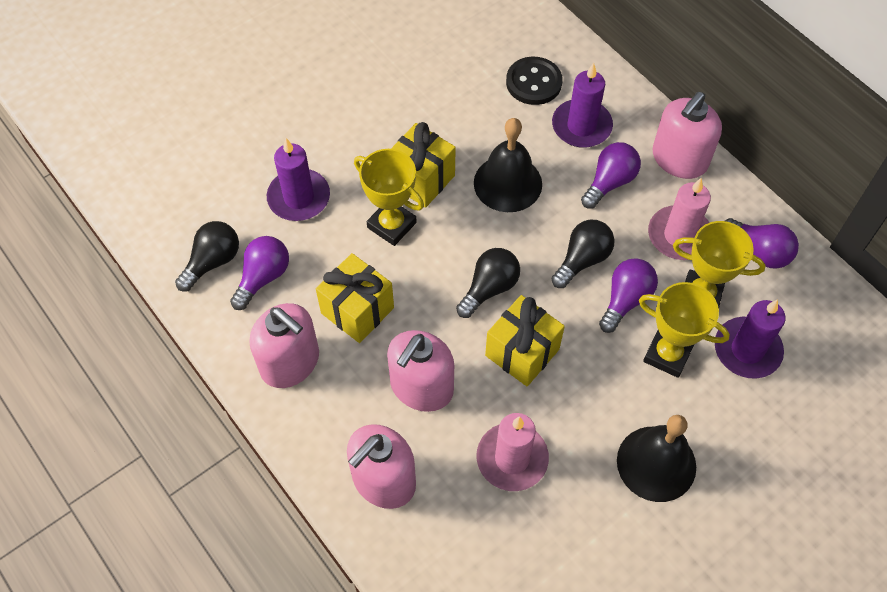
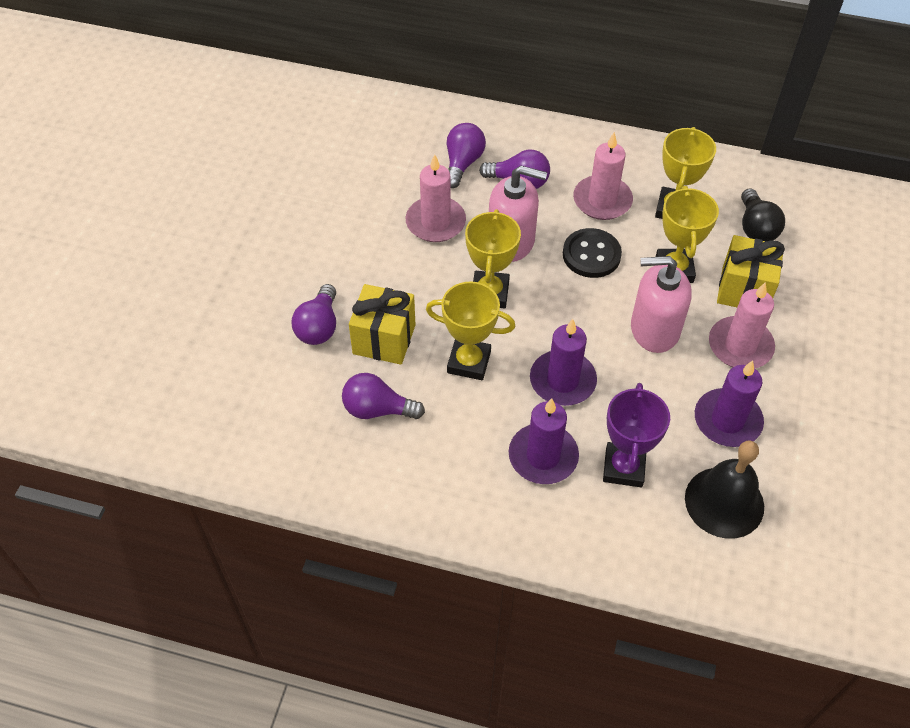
black bell: 2 -> 1
black light bulb: 3 -> 1
pink candle: 2 -> 3
pink soap dispenser: 4 -> 2
purple trophy: 0 -> 1
yellow gift: 3 -> 2
yellow trophy: 3 -> 4

